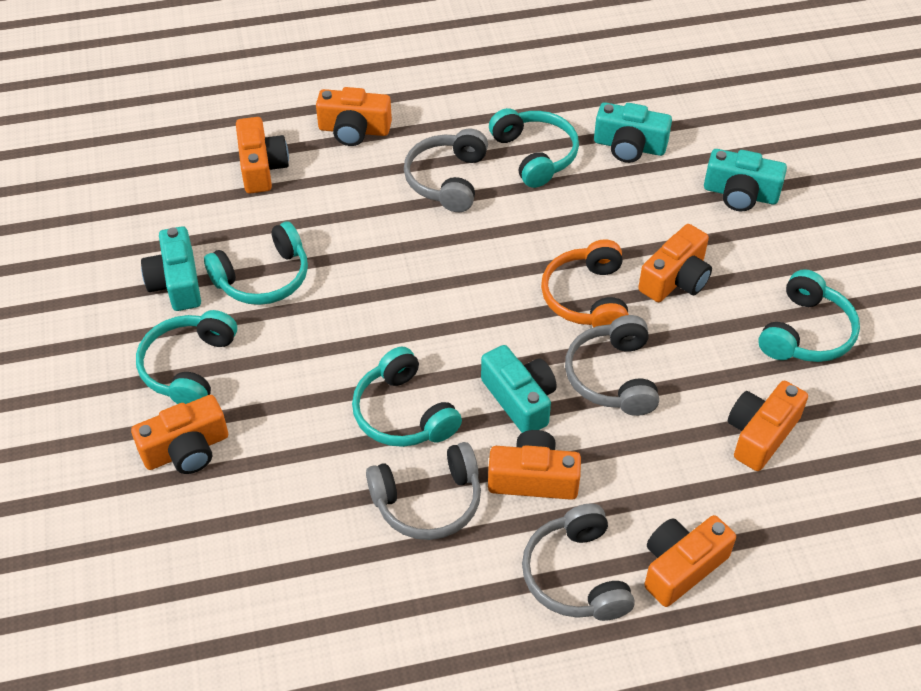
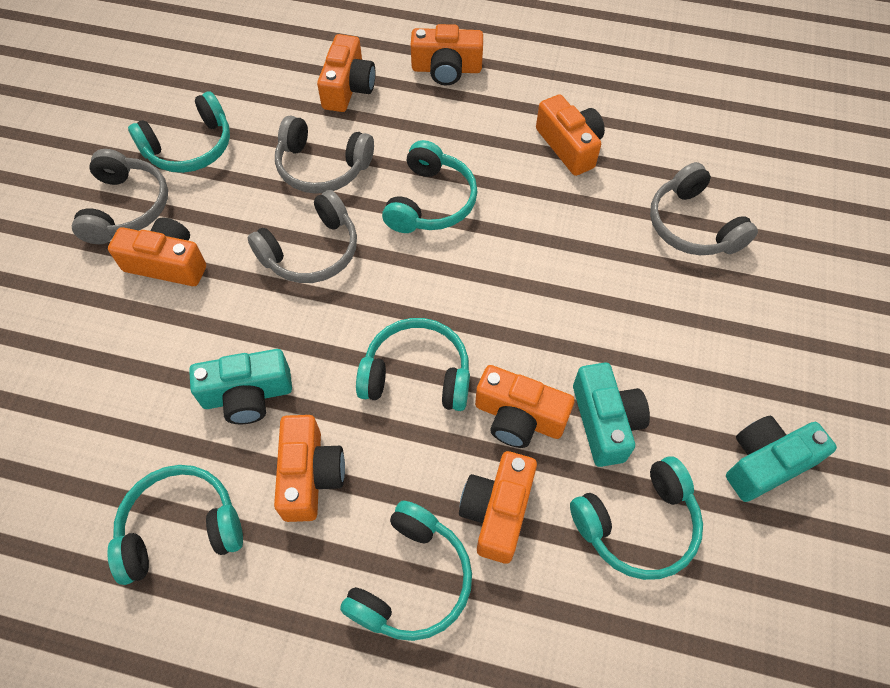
orange headphones: 1 -> 0
turquoise camera: 4 -> 3
turquoise headphones: 5 -> 6

